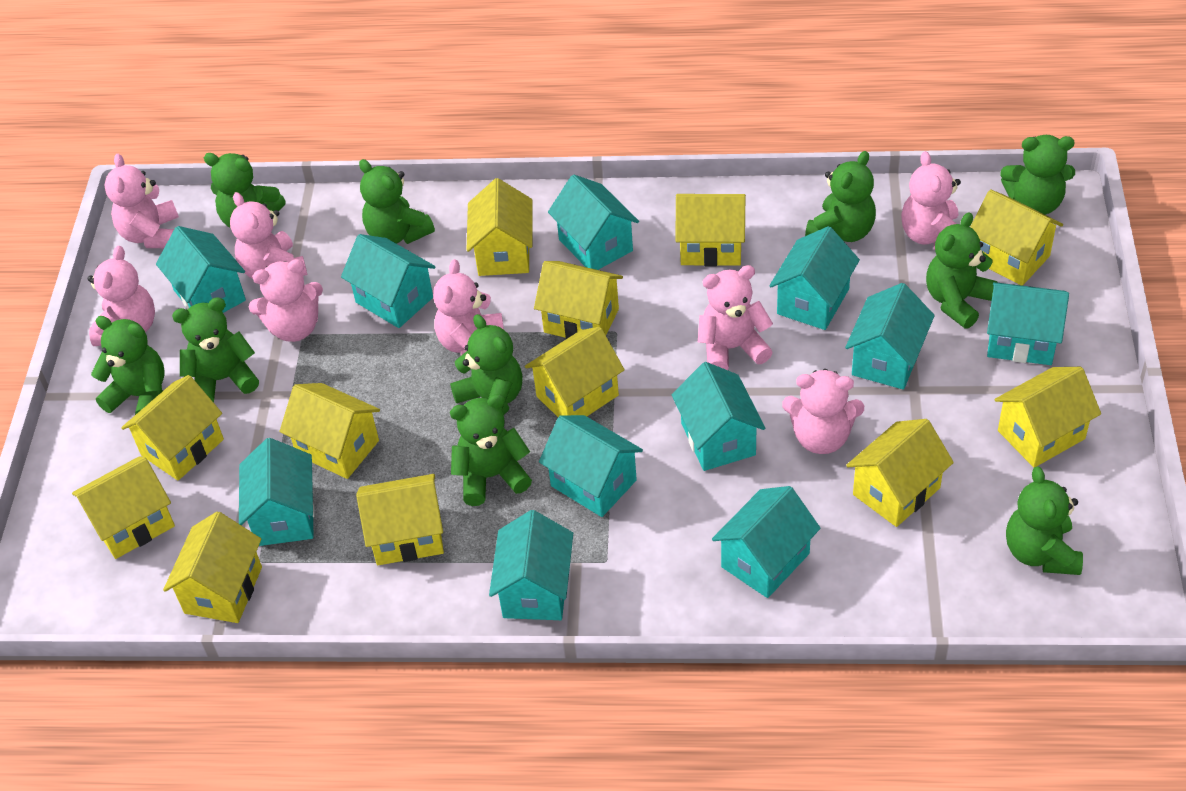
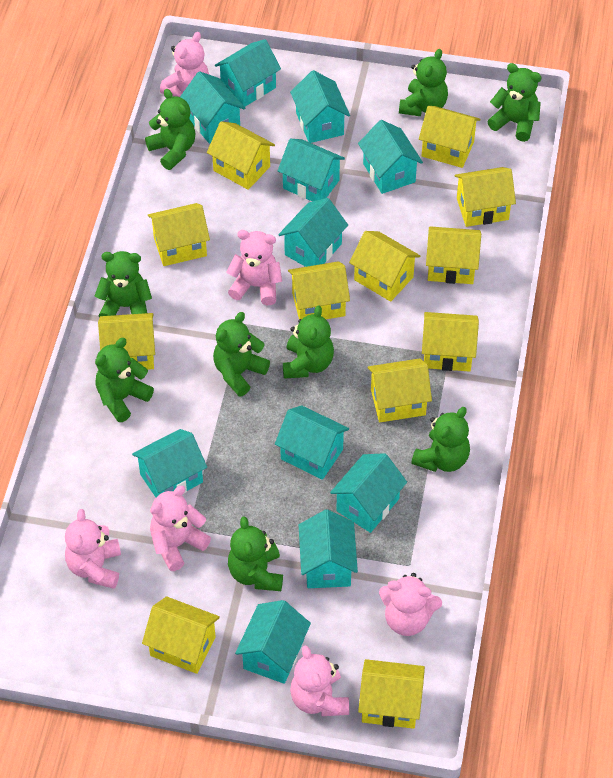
green teddy bear: 10 -> 9
pink teddy bear: 8 -> 6

